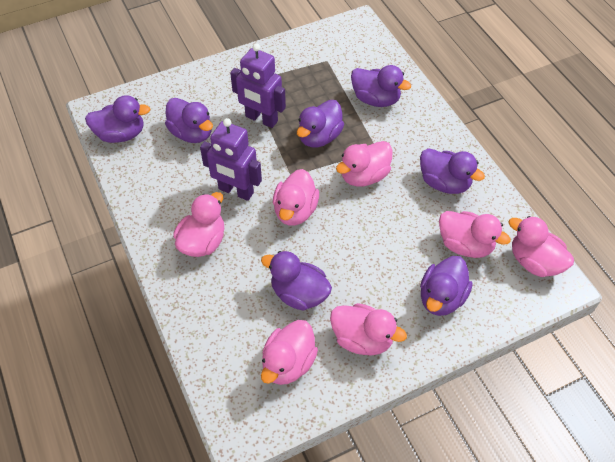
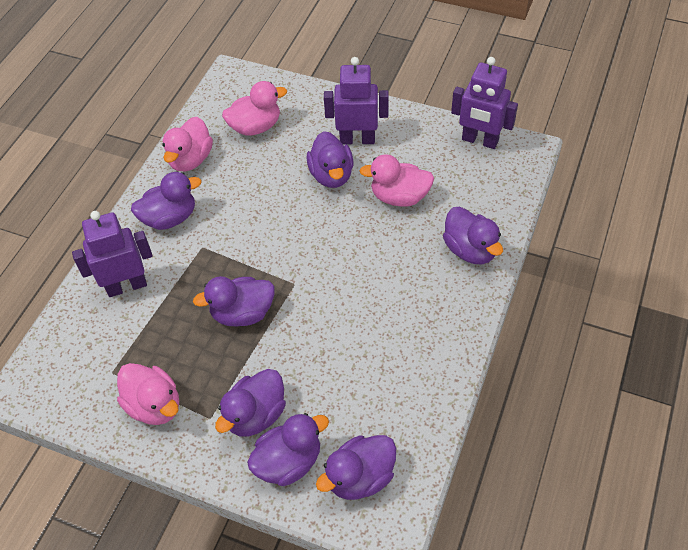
pink duck: 7 -> 4
purple robot: 2 -> 3

